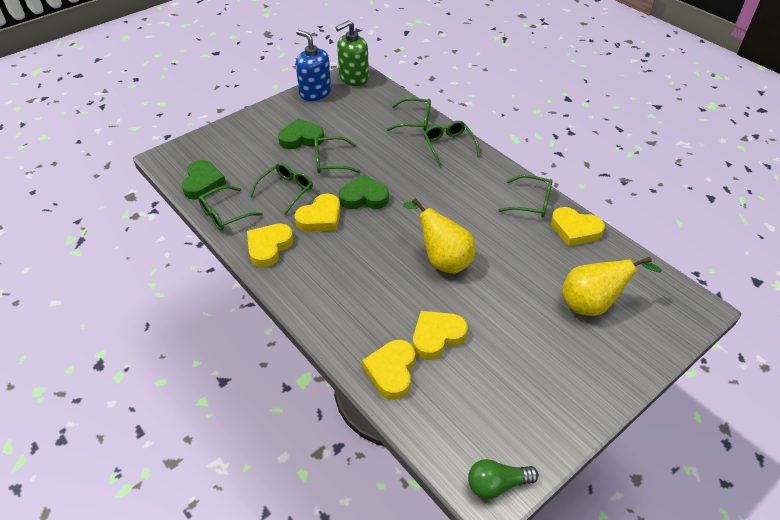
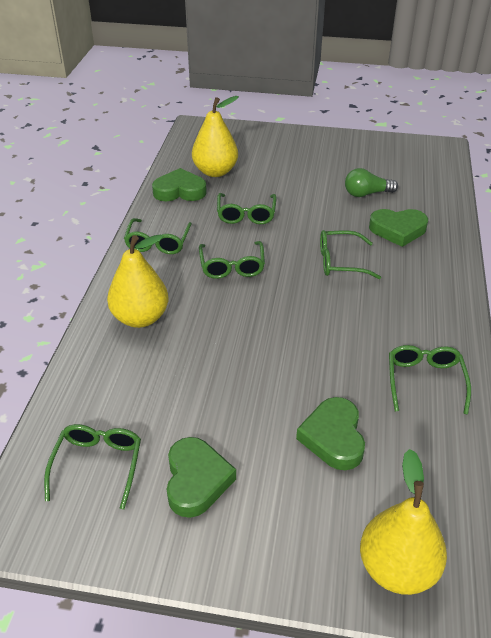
blue soap dispenser: 1 -> 0
green heart: 3 -> 4
green soap dispenser: 1 -> 0
yellow heart: 5 -> 0
yellow pear: 2 -> 3

